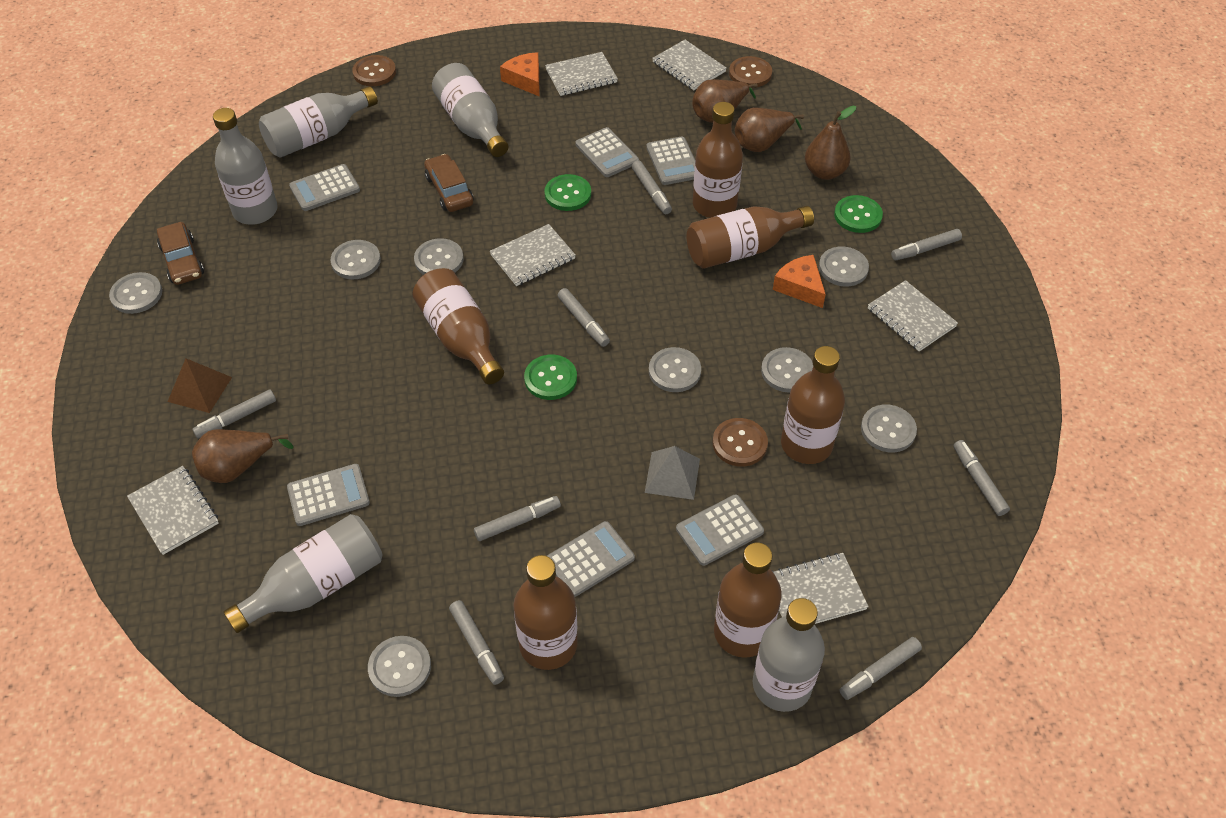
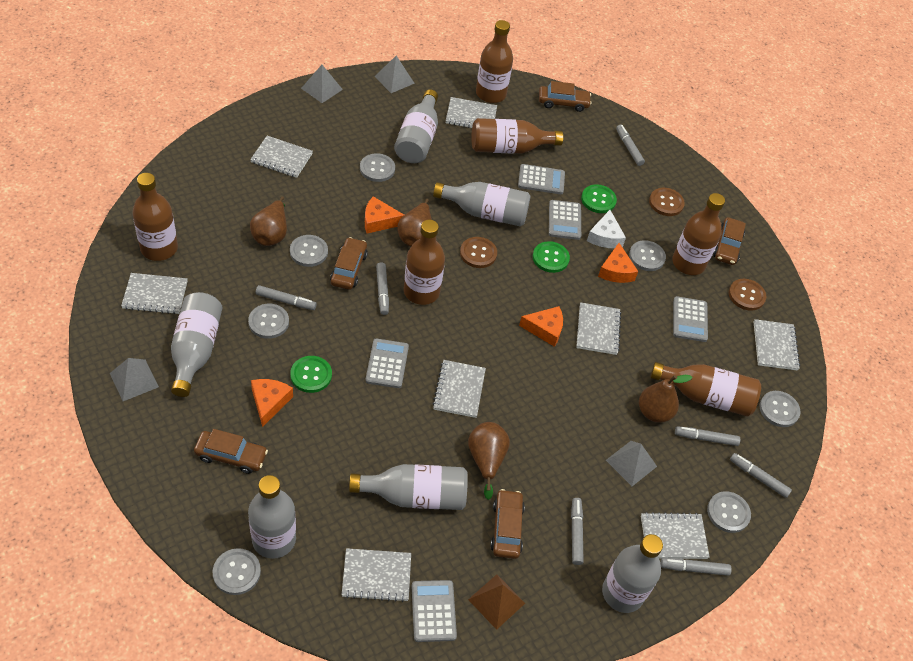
brown car: 2 -> 5
grey bottle: 5 -> 6
grey button: 8 -> 7
grey calculator: 6 -> 5
grey marker: 8 -> 7
grey notebook: 6 -> 8
grey pyramid: 1 -> 4
orange cheese: 2 -> 4
white cheese: 0 -> 1

